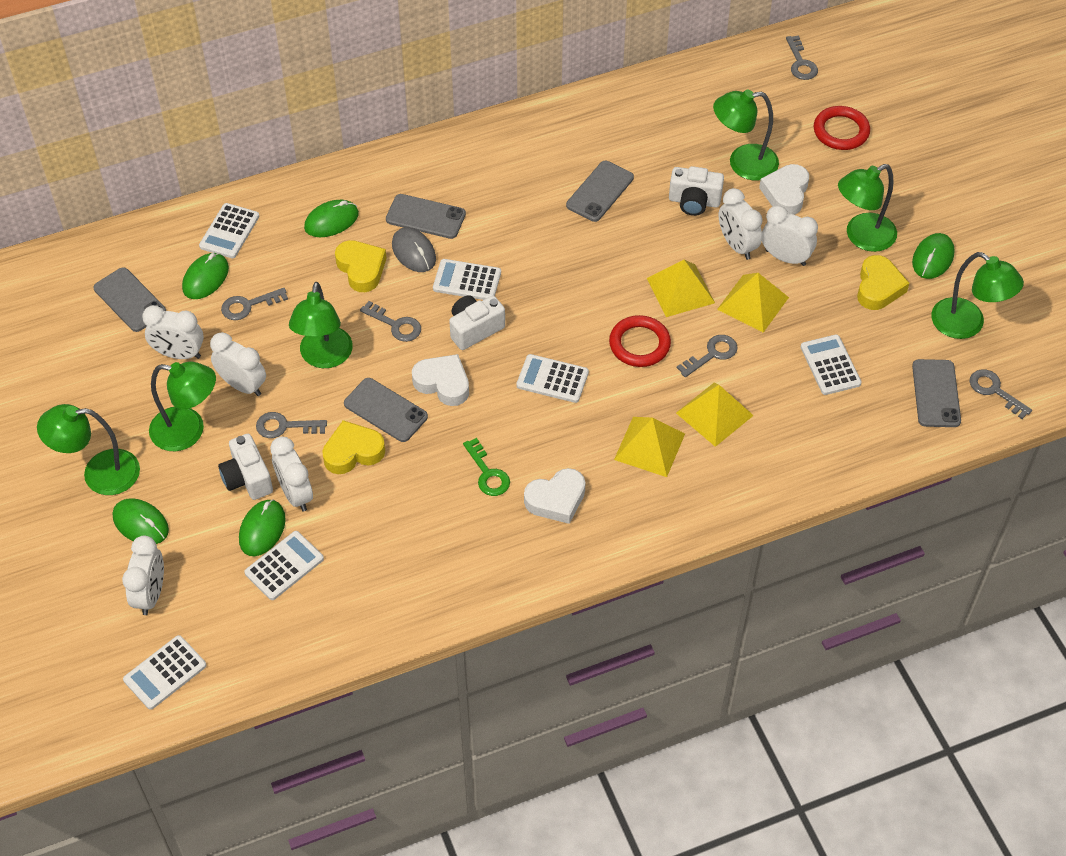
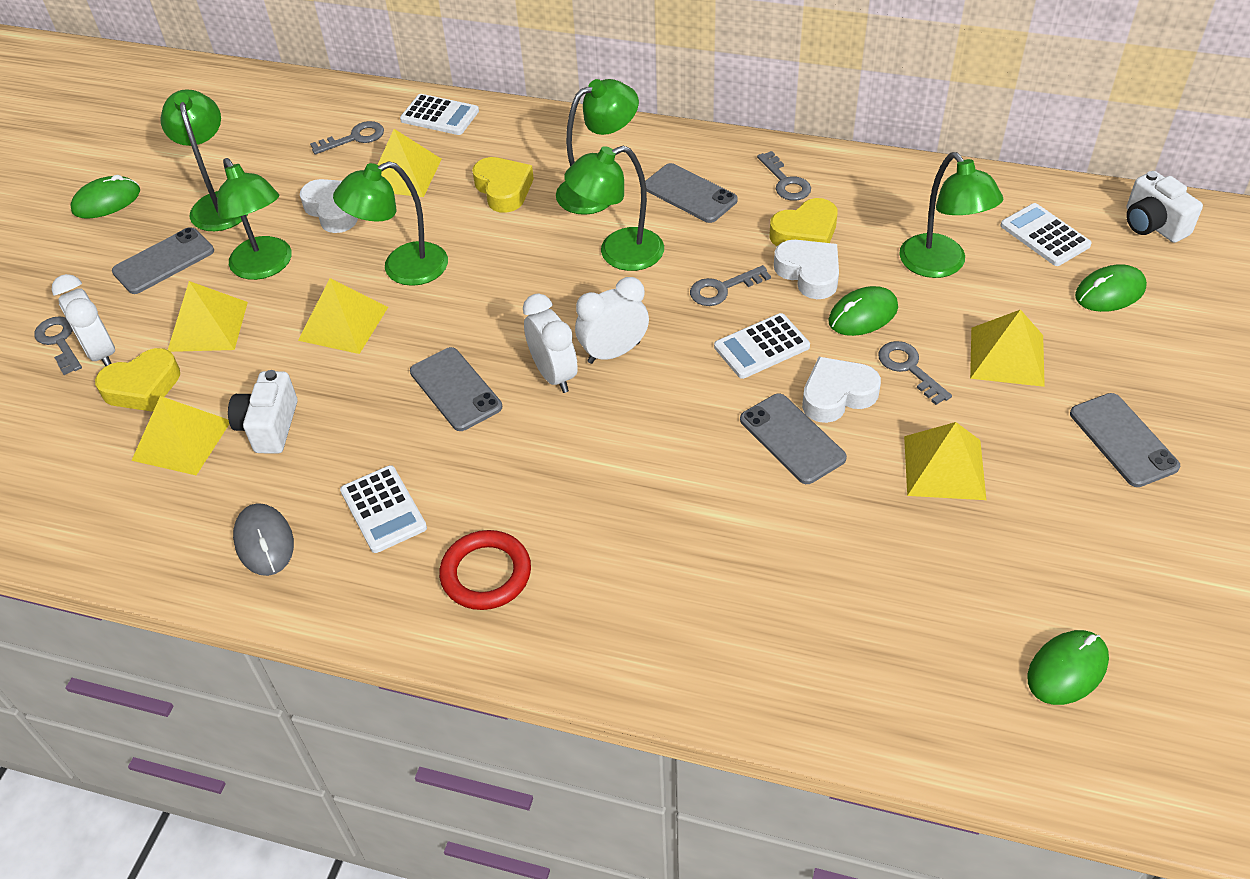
green key: 1 -> 0
green mouse: 5 -> 4
grey key: 6 -> 5
red ring: 2 -> 1
white calculator: 6 -> 4
white camera: 3 -> 2
white clock: 6 -> 3
yellow pyramid: 4 -> 6

